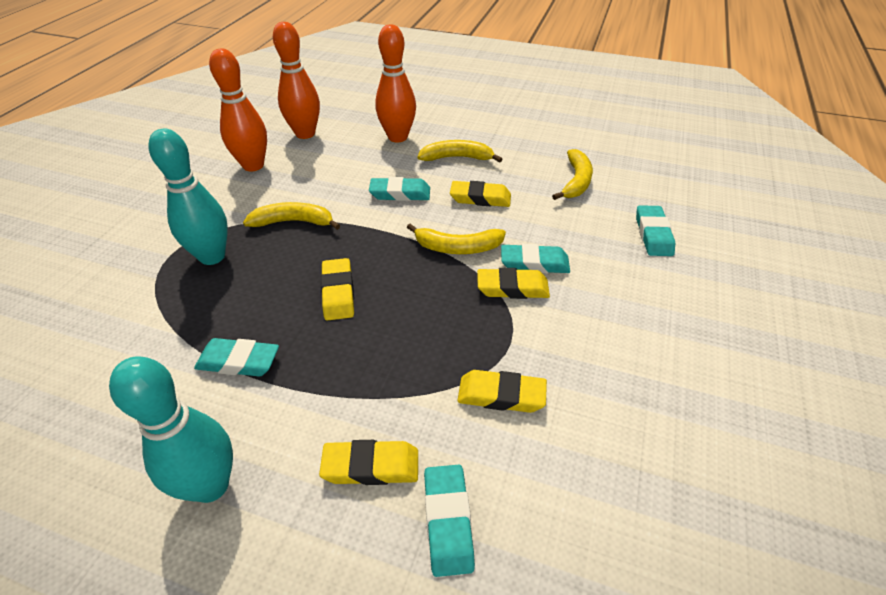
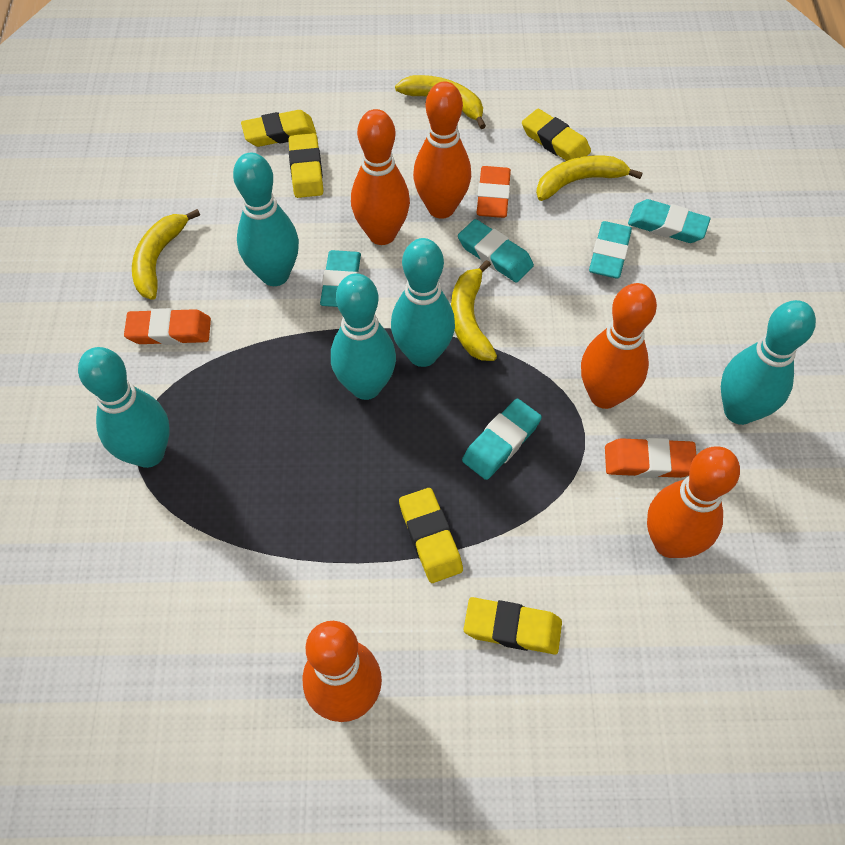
orange bowling pin: 3 -> 5
orange eraser: 0 -> 3
turquoise bowling pin: 2 -> 5

